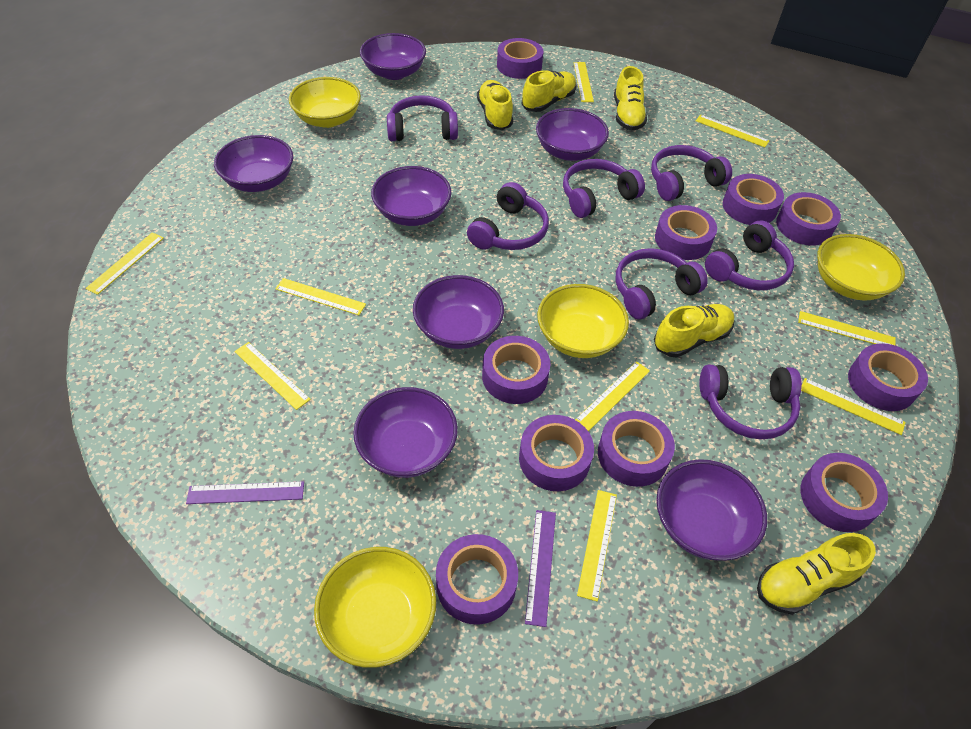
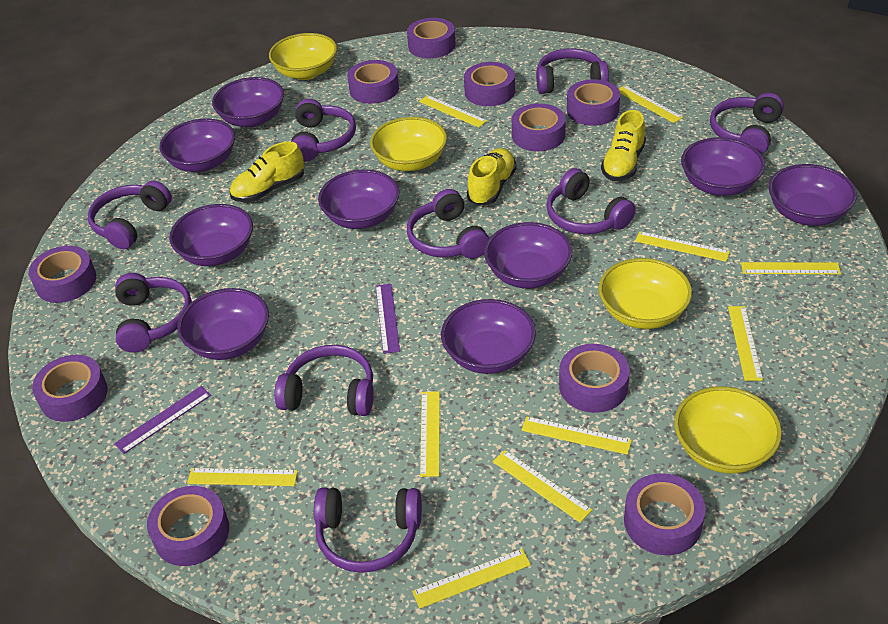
purple bowl: 7 -> 9
purple headphones: 7 -> 9
yellow ruler: 9 -> 10
yellow shoe: 5 -> 3

